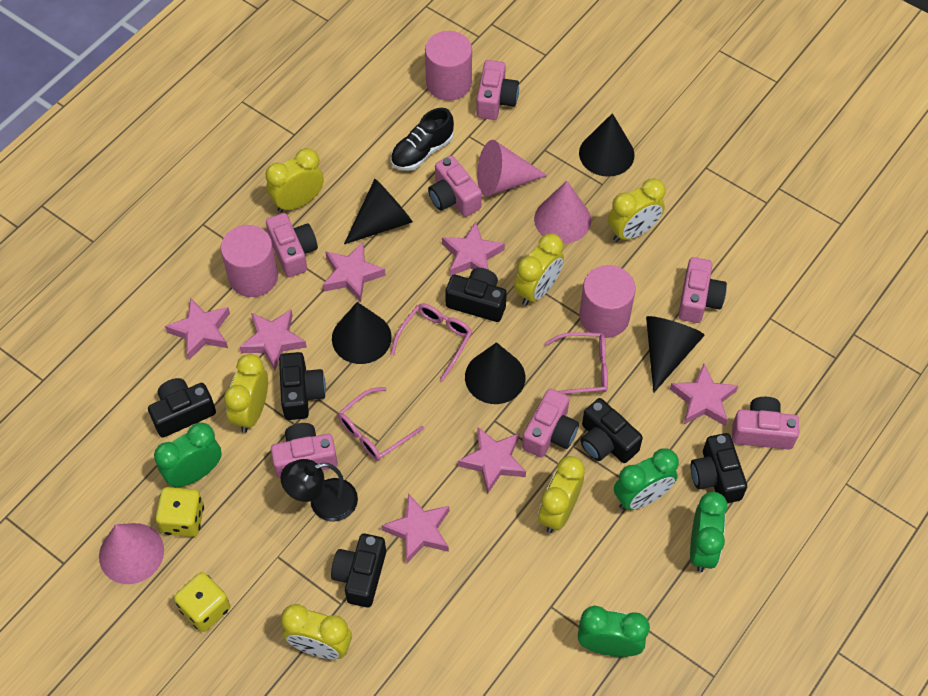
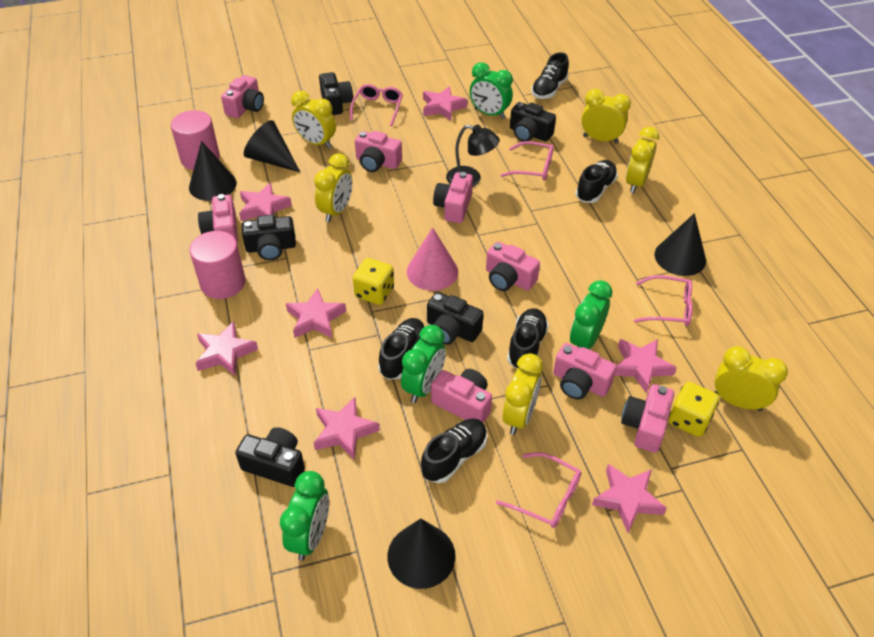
black camera: 6 -> 5
black cone: 5 -> 4
black shoe: 1 -> 5
pink camera: 7 -> 8
pink cone: 3 -> 1
pink cylinder: 3 -> 2
pink glasses: 3 -> 4

